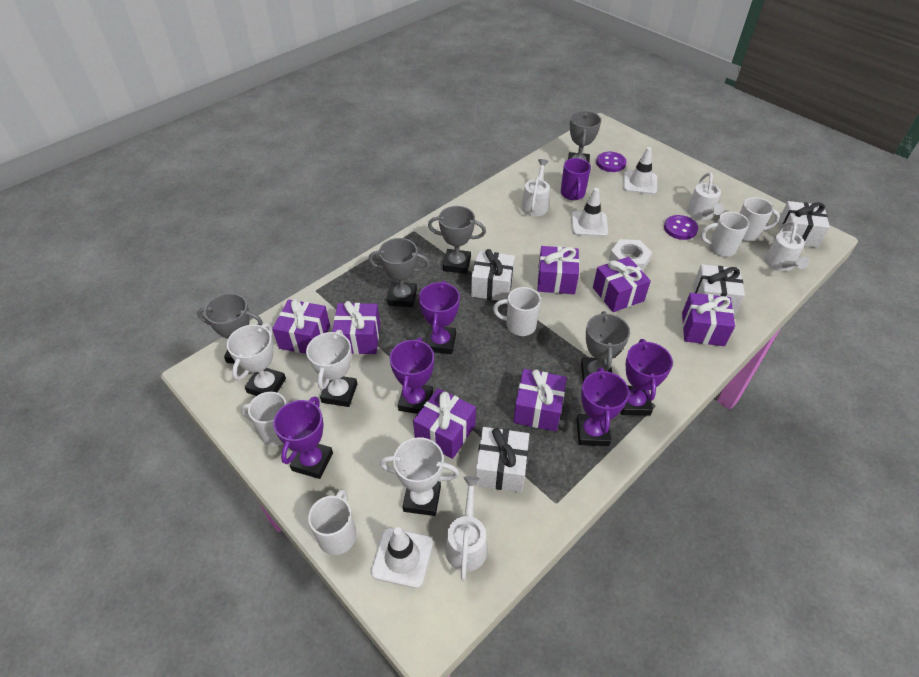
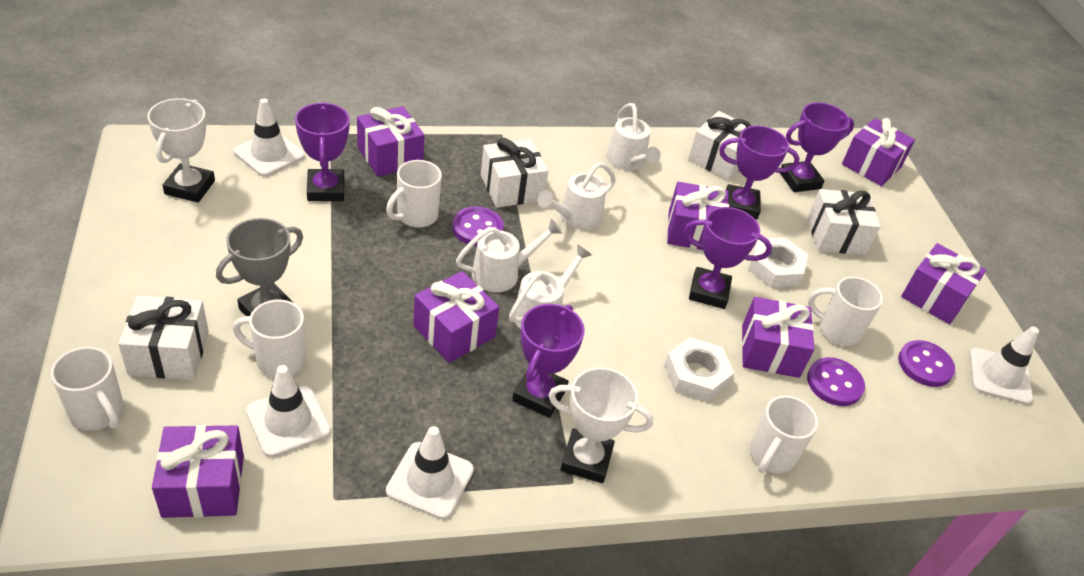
grey trophy: 5 -> 1
purple button: 2 -> 3
purple mug: 1 -> 0
white nut: 1 -> 2
white traffic cone: 3 -> 4
white trophy: 3 -> 2

